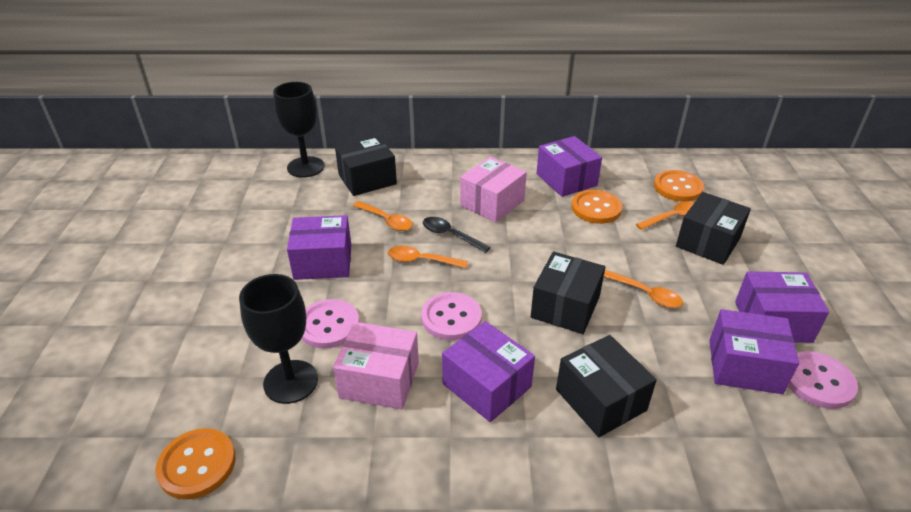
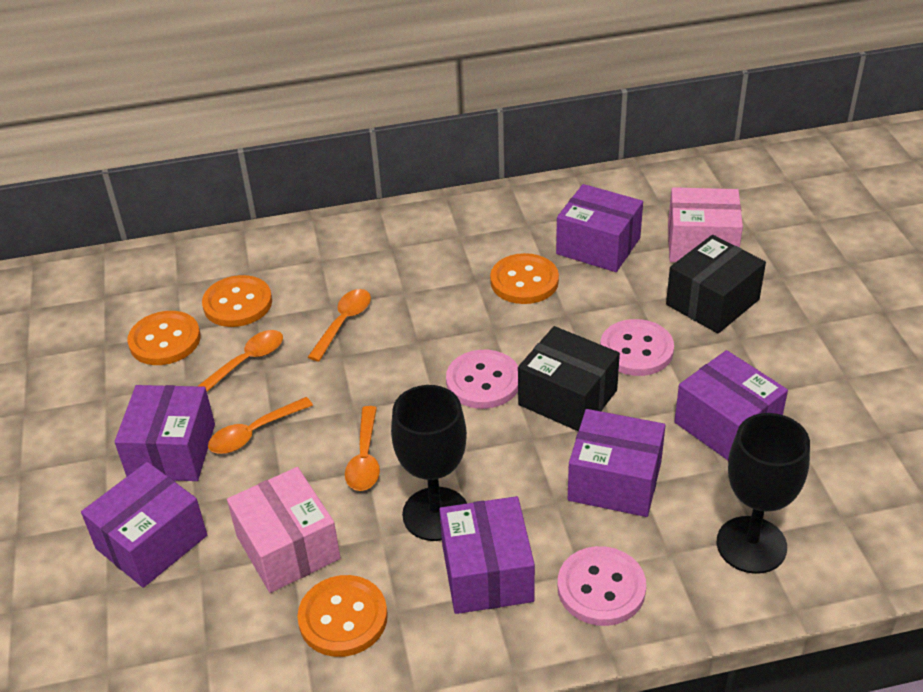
black box: 4 -> 2
black spoon: 1 -> 0
orange button: 3 -> 4
purple box: 5 -> 6

